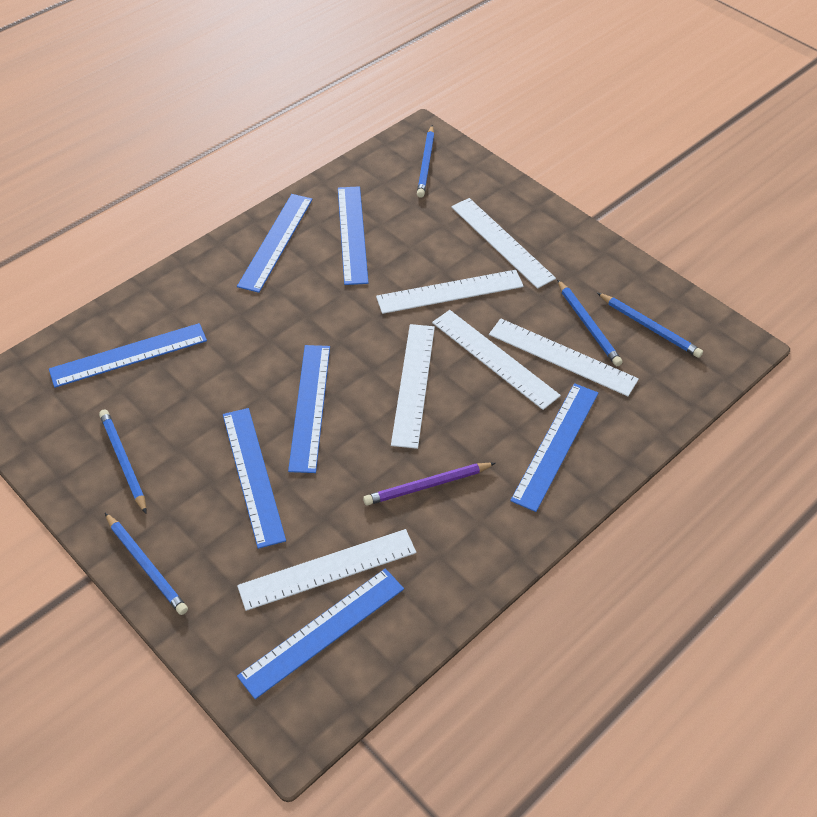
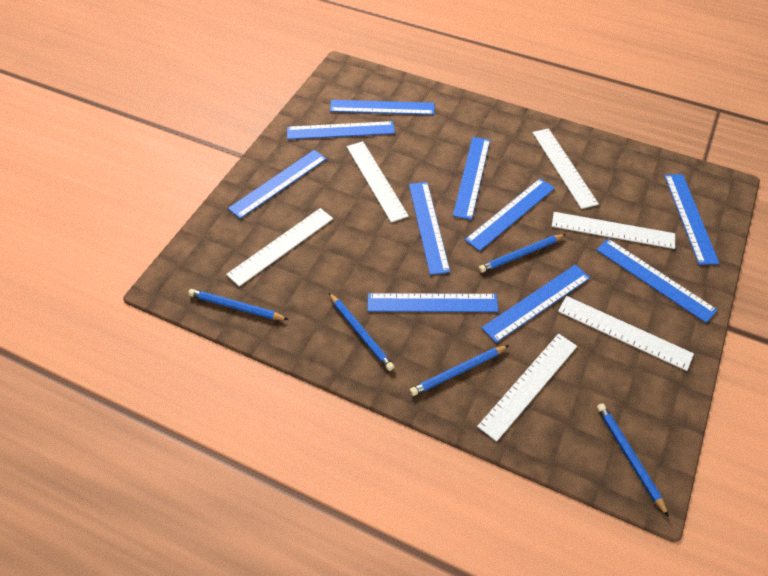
blue ruler: 7 -> 10
purple pencil: 1 -> 0

